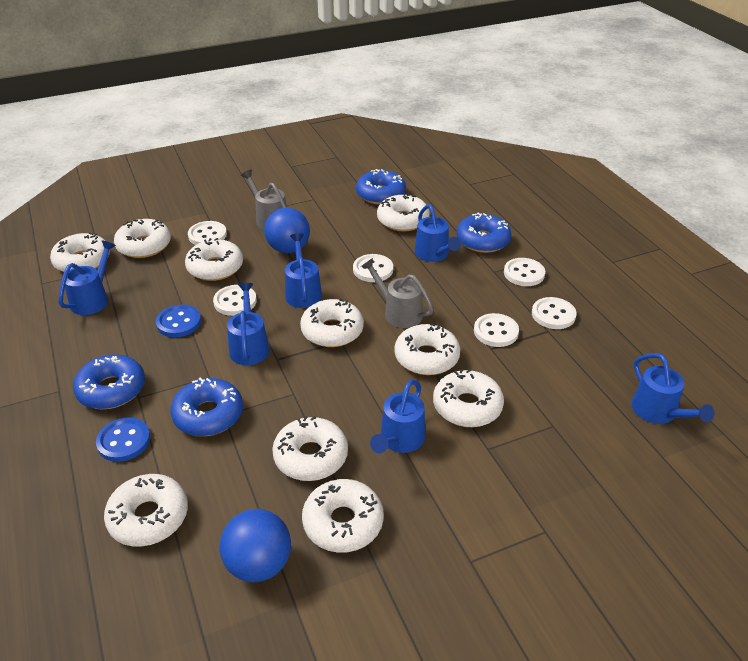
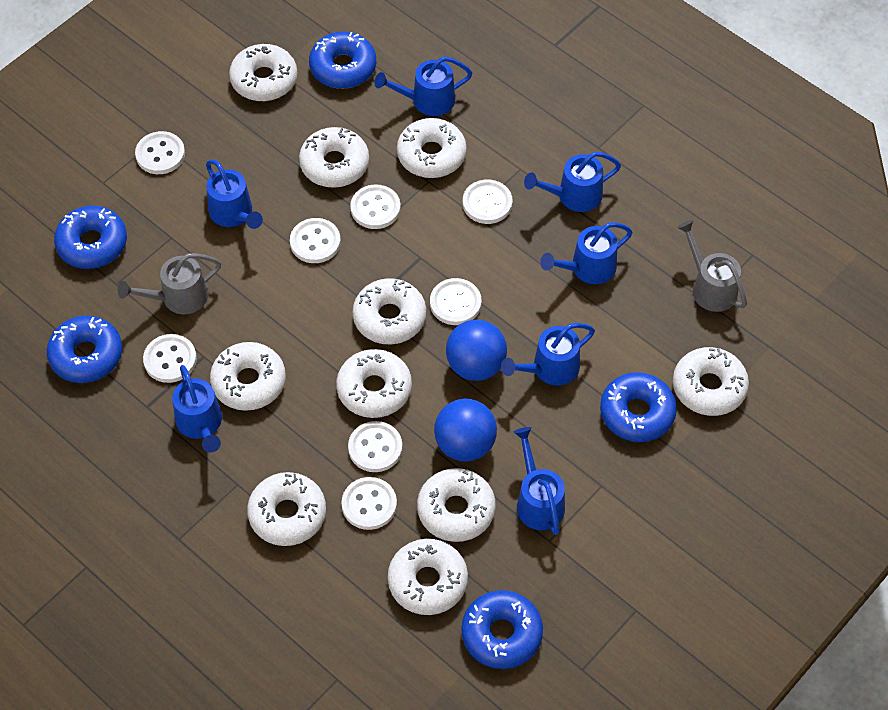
blue button: 2 -> 0
blue donut: 4 -> 5
blue watering can: 6 -> 7
white button: 6 -> 8

